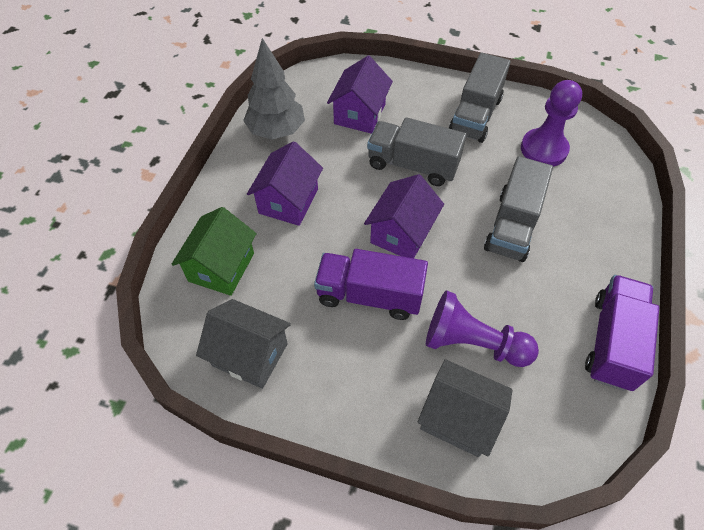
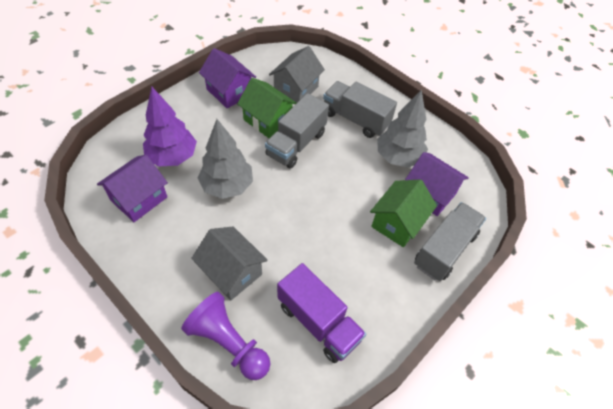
green house: 1 -> 2
grey tree: 1 -> 2
purple pawn: 2 -> 1
purple tree: 0 -> 1
purple truck: 2 -> 1

